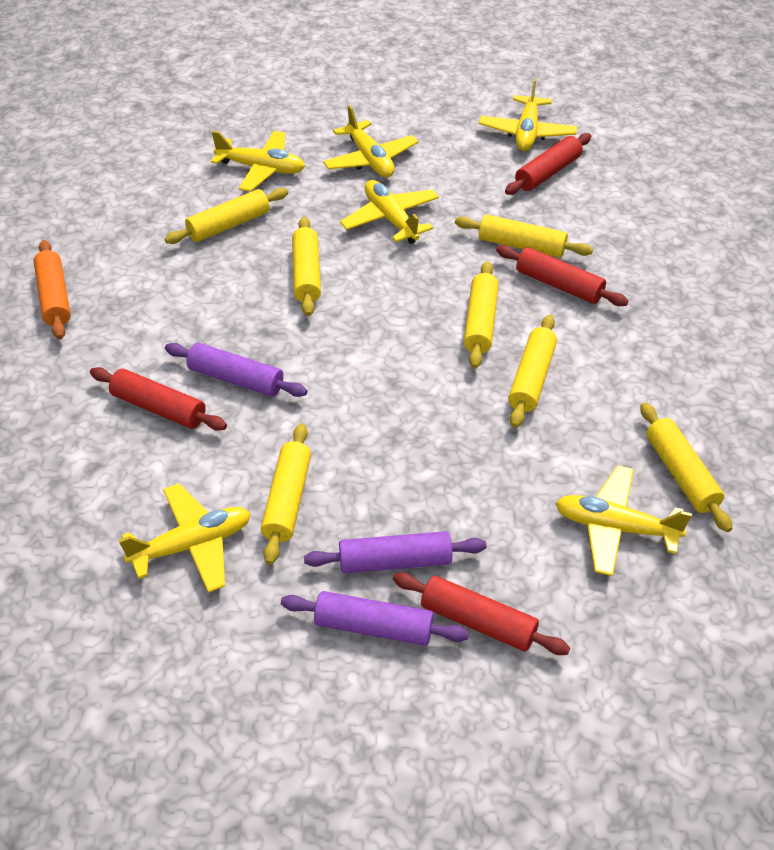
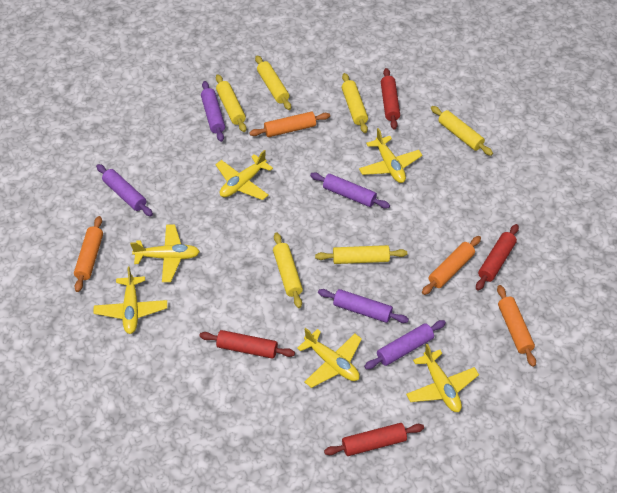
orange rolling pin: 1 -> 4
purple rolling pin: 3 -> 5
yellow rolling pin: 7 -> 6

